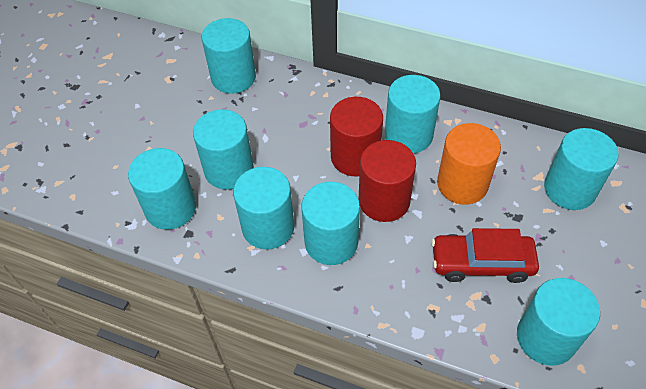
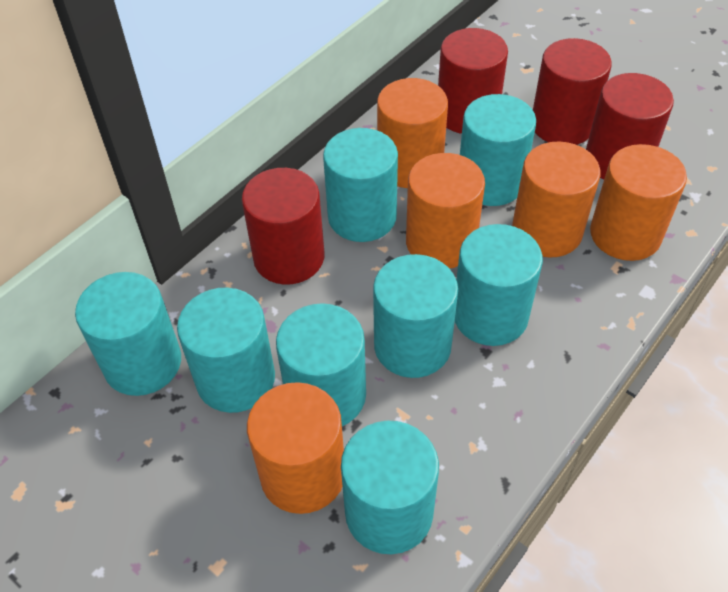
orange cylinder: 1 -> 5
red car: 1 -> 0
red cylinder: 2 -> 4

